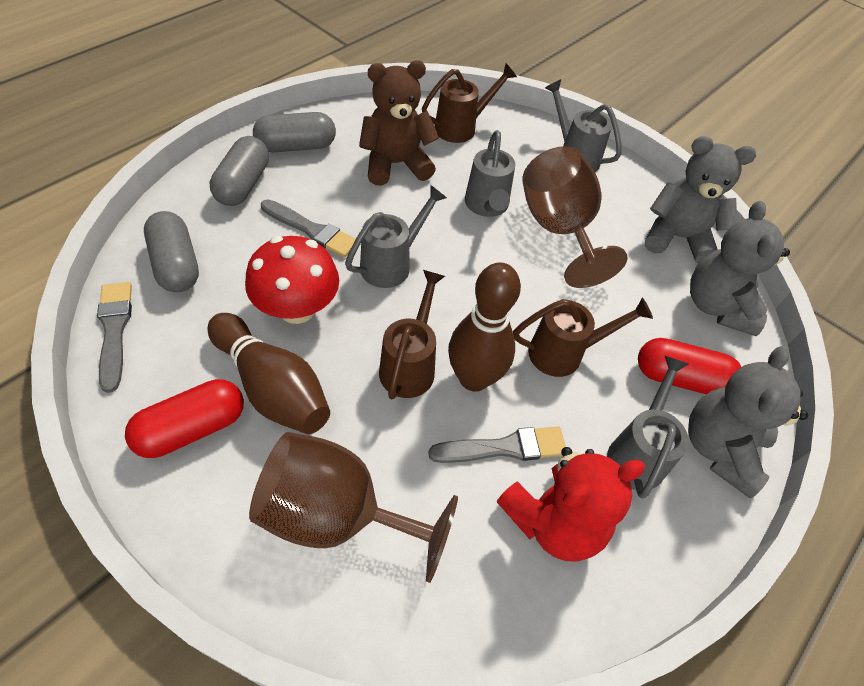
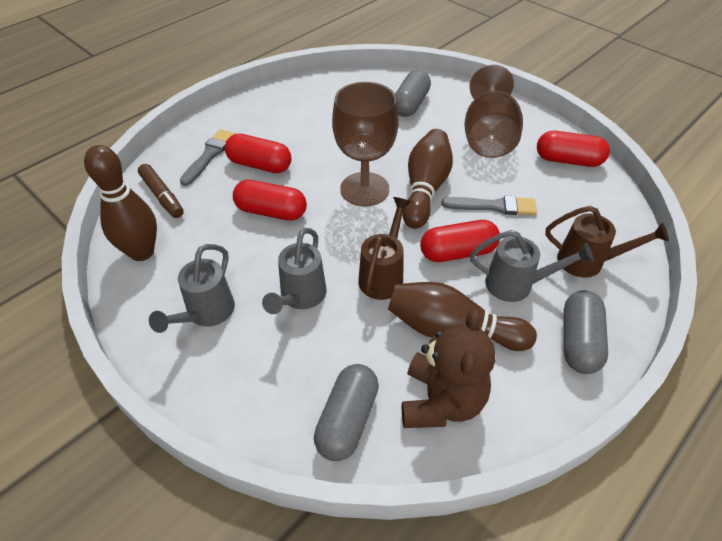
brown bowling pin: 2 -> 3
brown marker: 0 -> 1
brown watering can: 3 -> 2
grey brush: 3 -> 2
grey teddy bear: 3 -> 0
grey watering can: 4 -> 3
red capsule: 2 -> 4
red mushroom: 1 -> 0
red teddy bear: 1 -> 0

